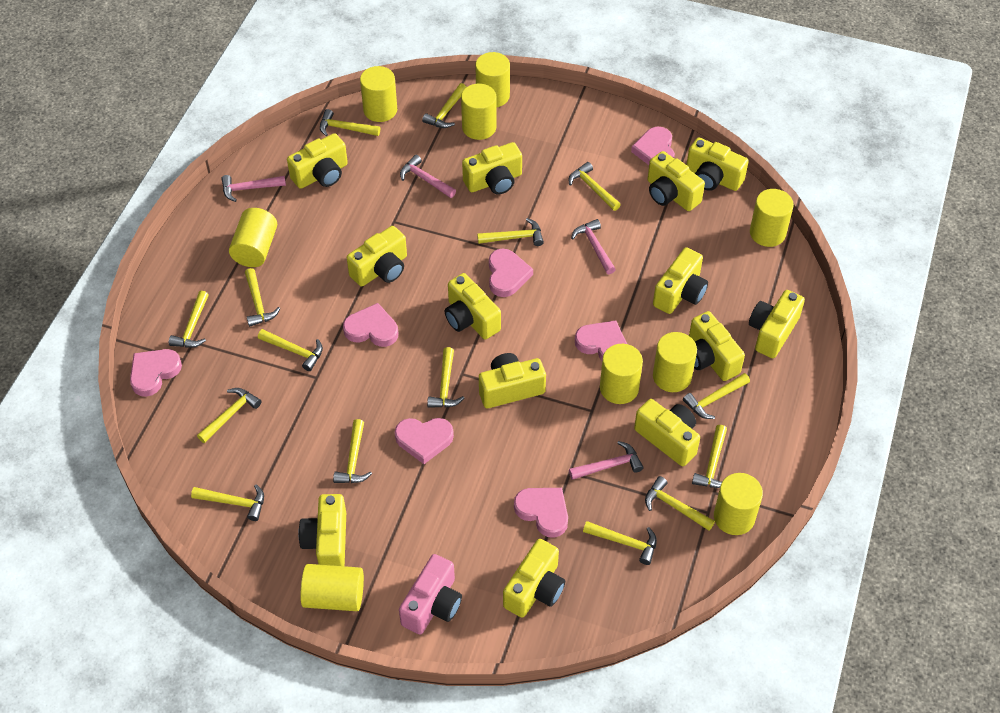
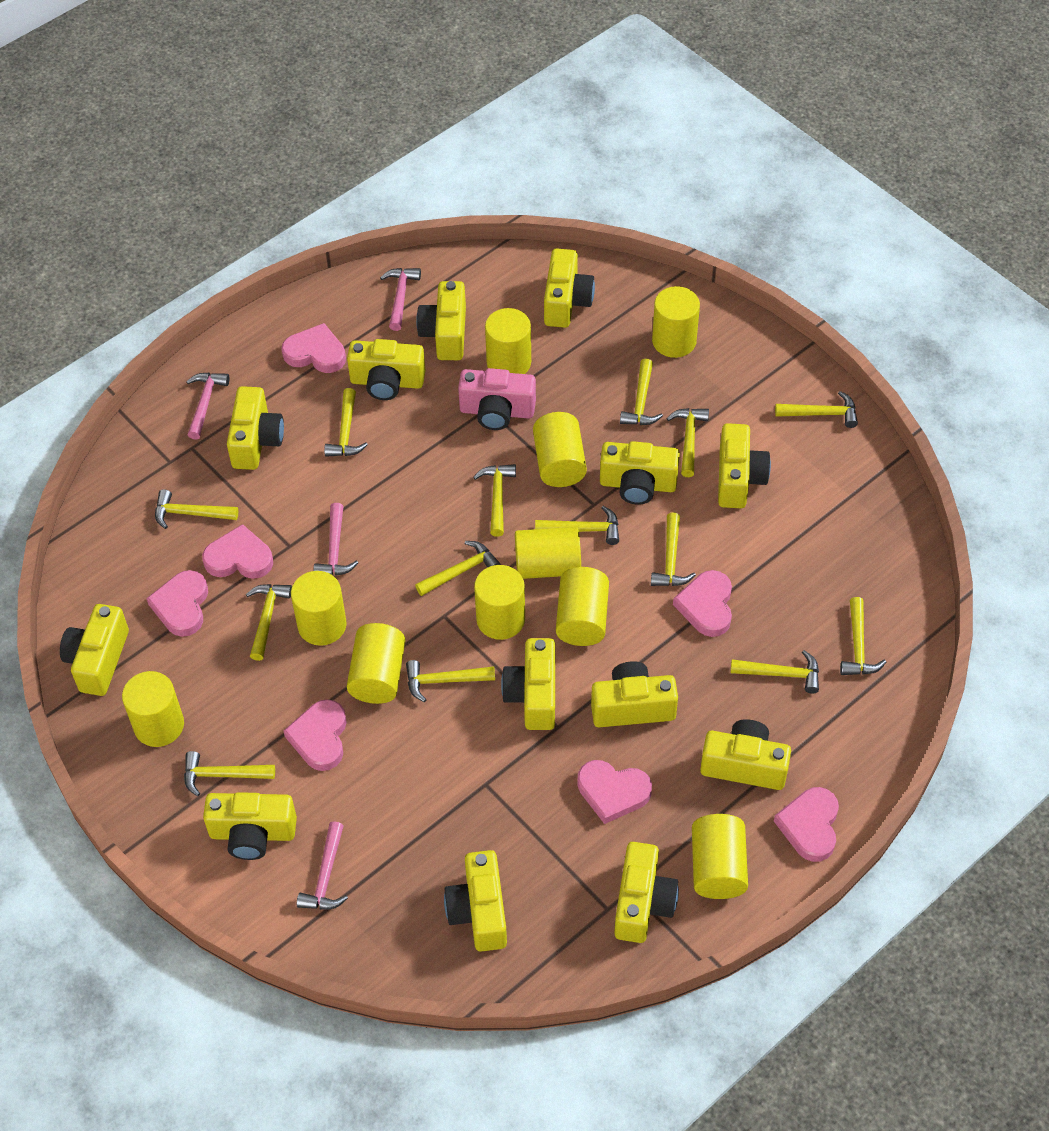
yellow cylinder: 9 -> 10
yellow hammer: 15 -> 14

